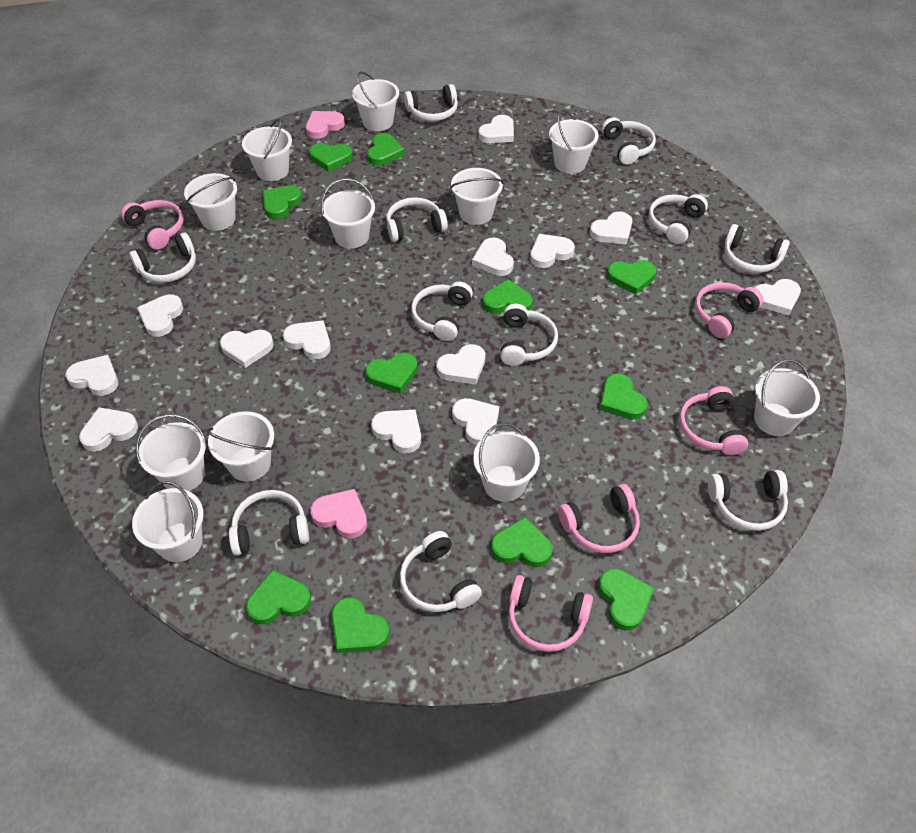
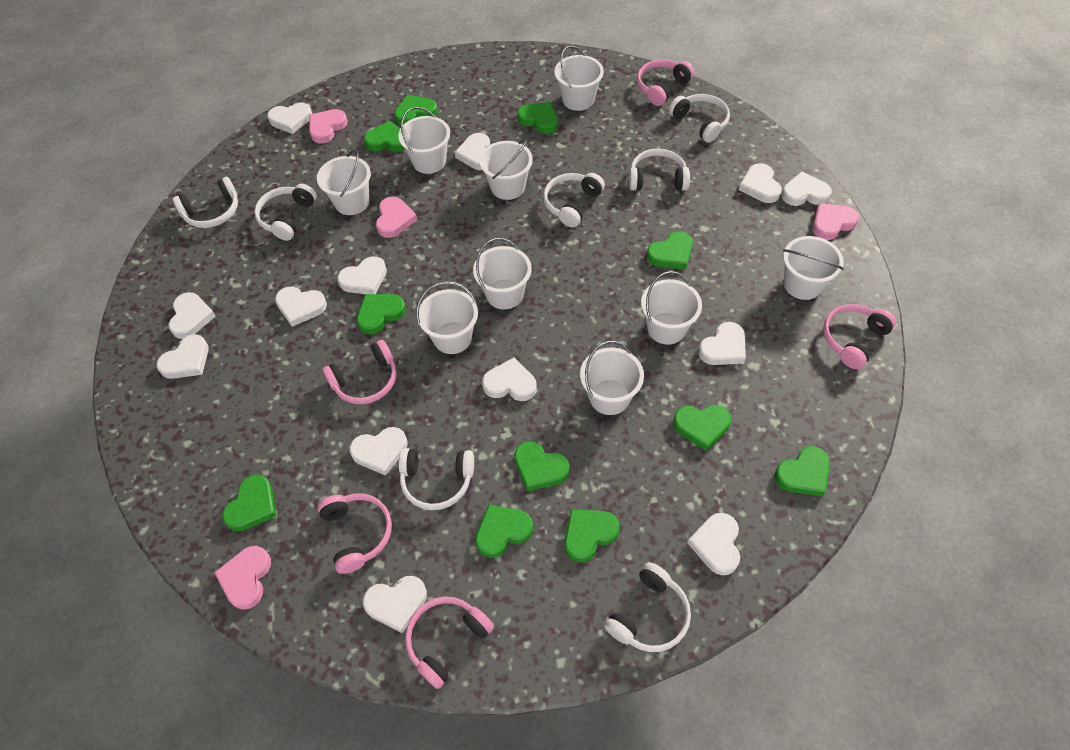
pink heart: 2 -> 4
white bucket: 11 -> 9
white headphones: 11 -> 7

